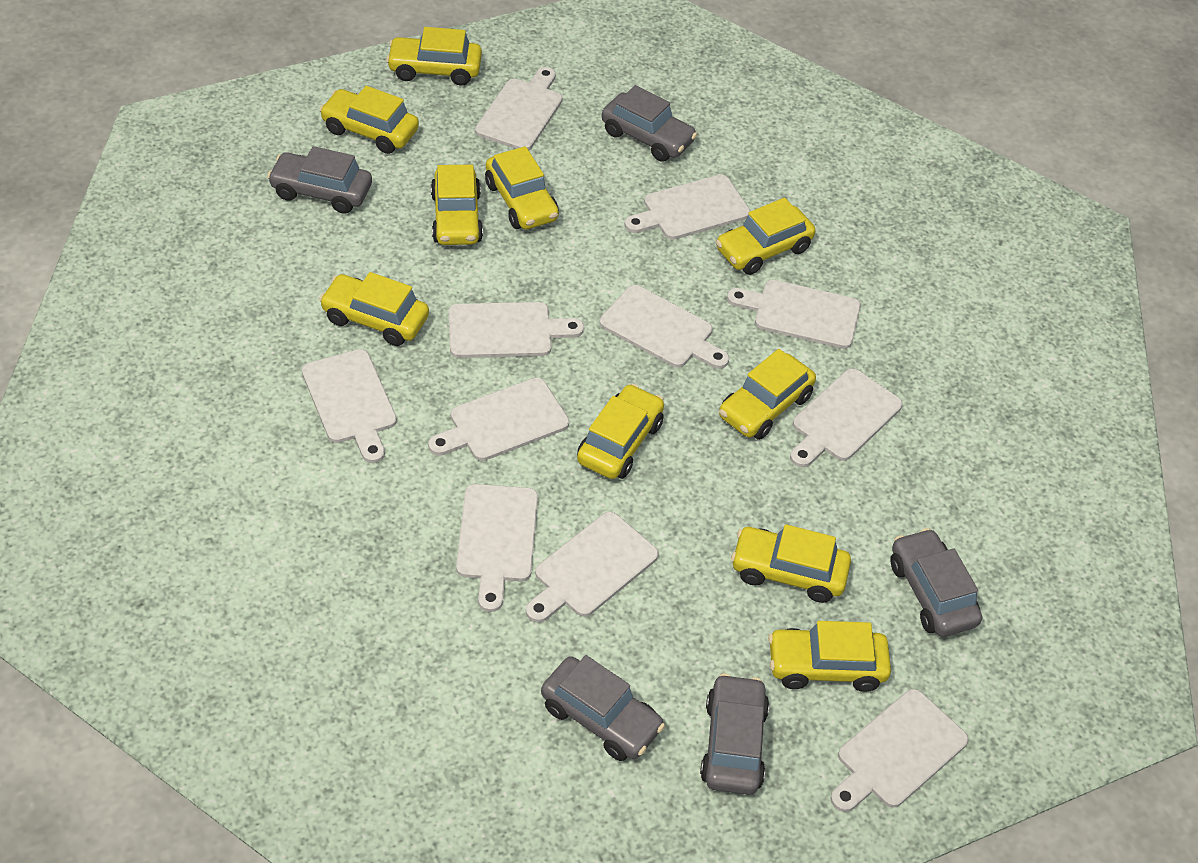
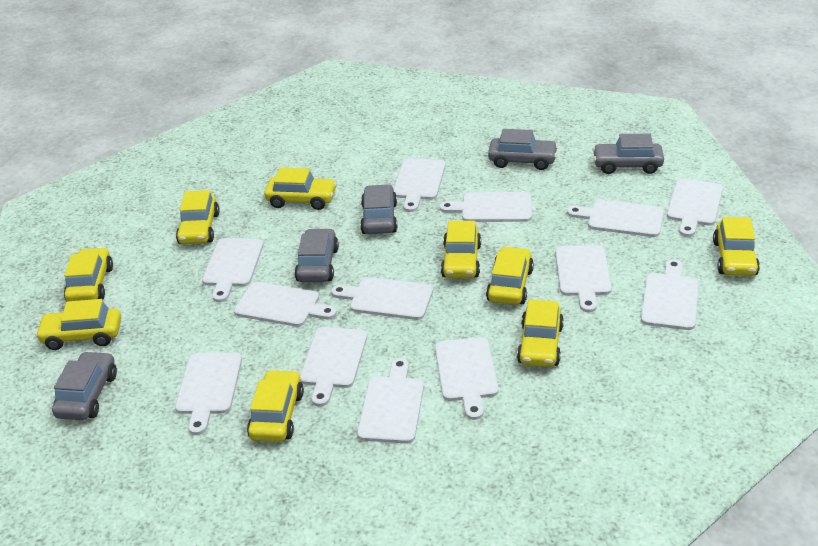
white cutting board: 11 -> 13
yellow car: 10 -> 9

